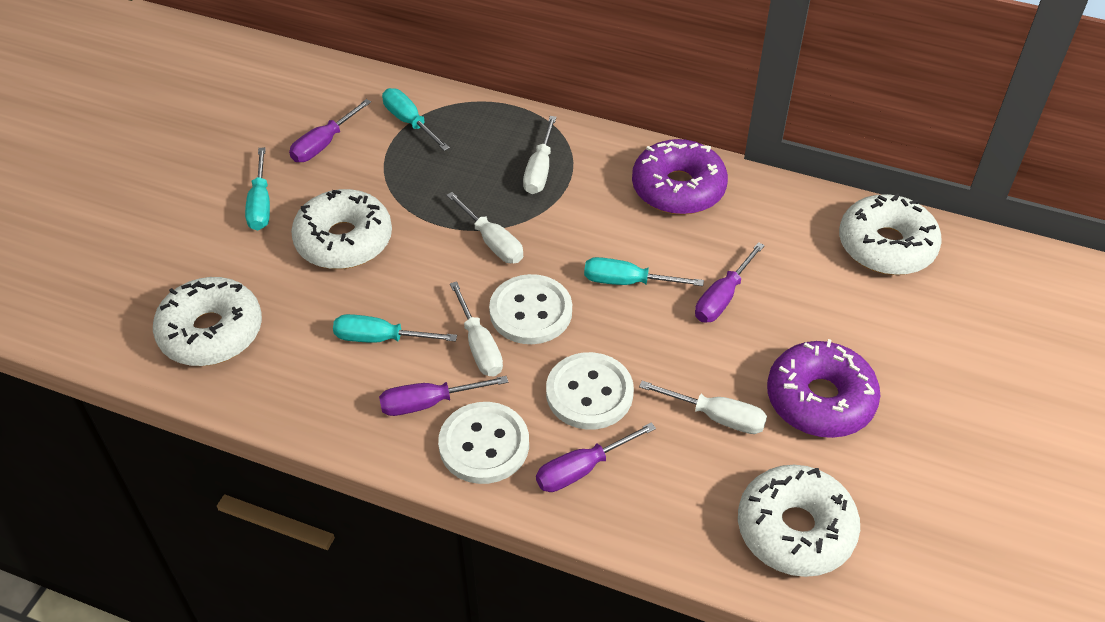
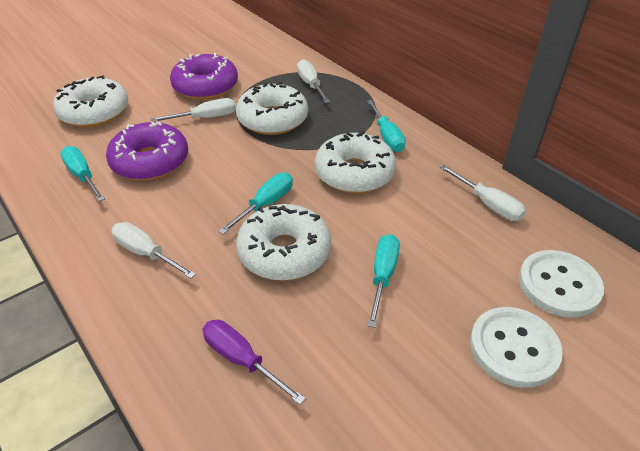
purple screwdriver: 4 -> 1
white button: 3 -> 2

